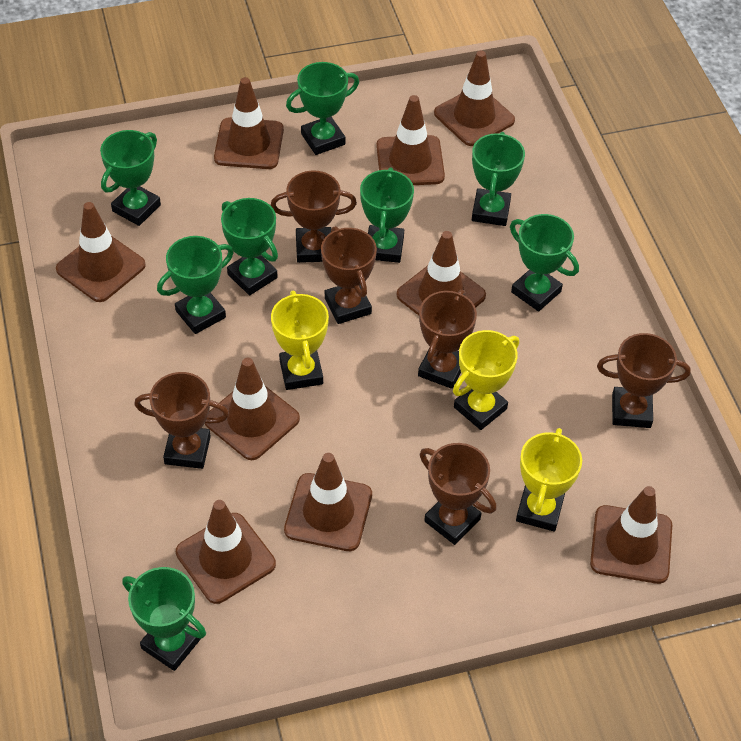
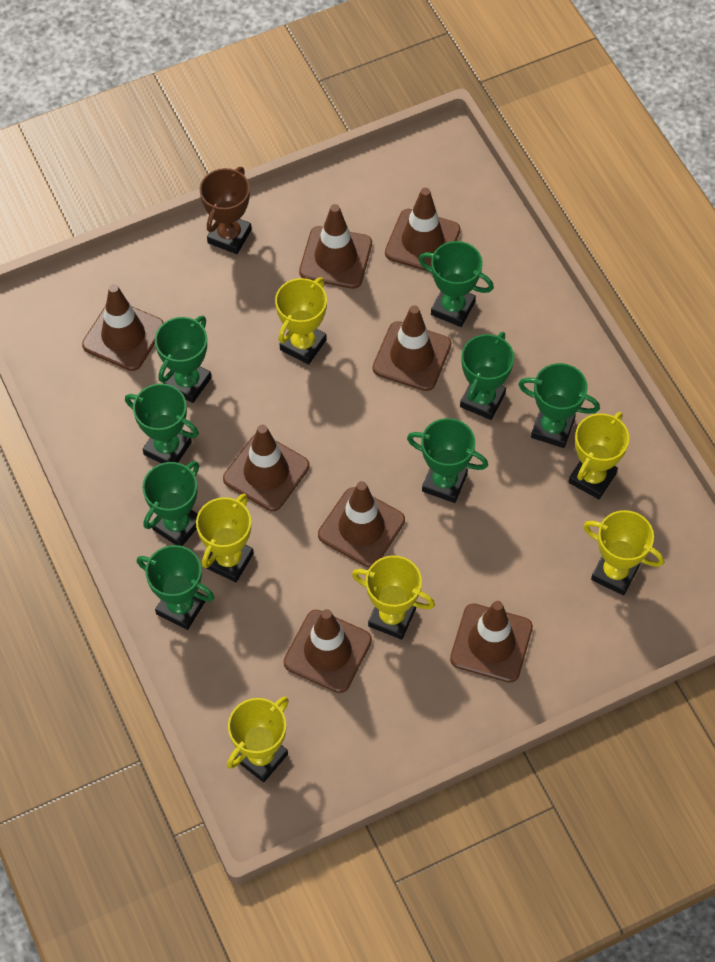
brown traffic cone: 9 -> 8
brown trophy: 6 -> 1
yellow trophy: 3 -> 6

